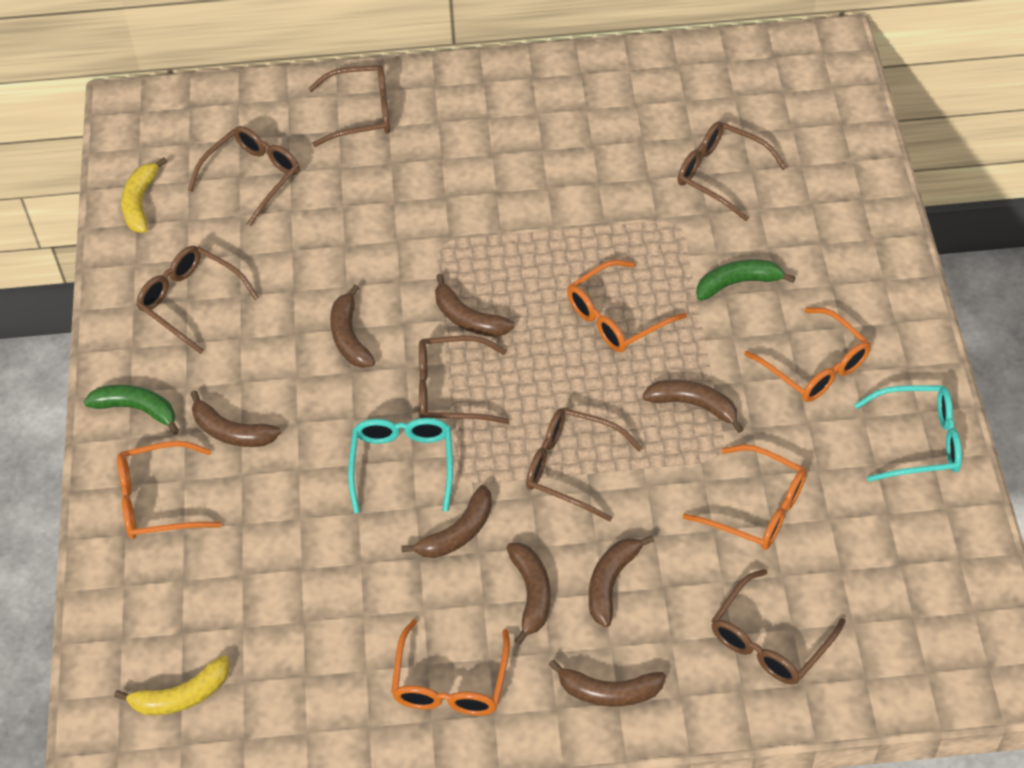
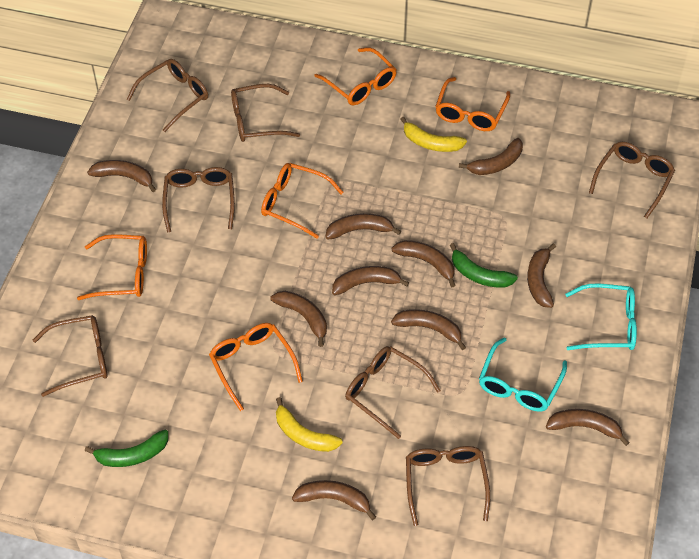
brown banana: 8 -> 10

